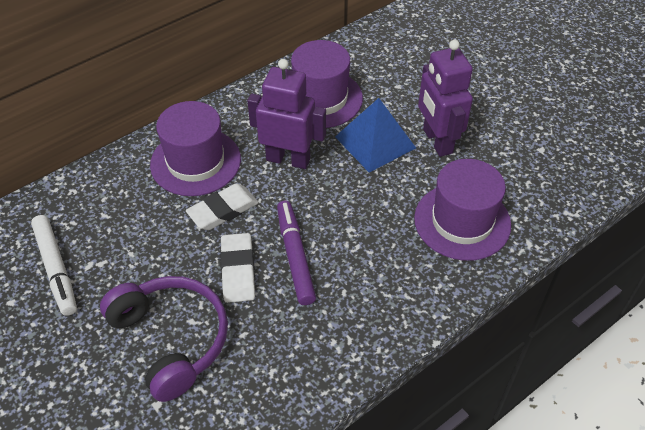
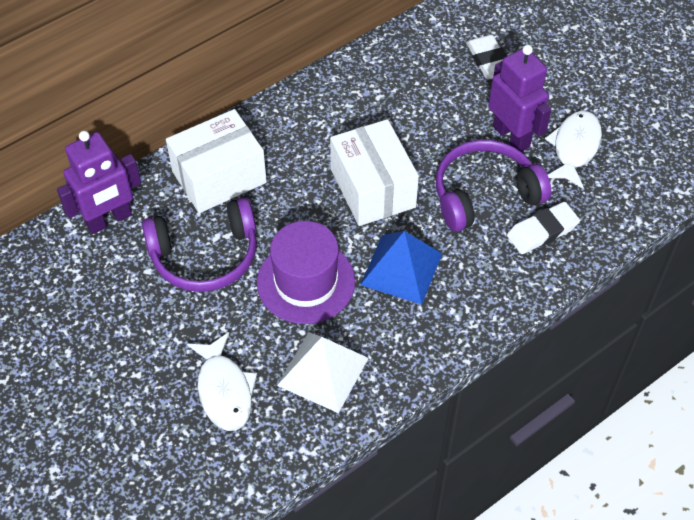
purple hat: 3 -> 1
purple headphones: 1 -> 2
purple marker: 1 -> 0
white box: 0 -> 2
white fish: 0 -> 2
white marker: 1 -> 0
white pyramid: 0 -> 1

